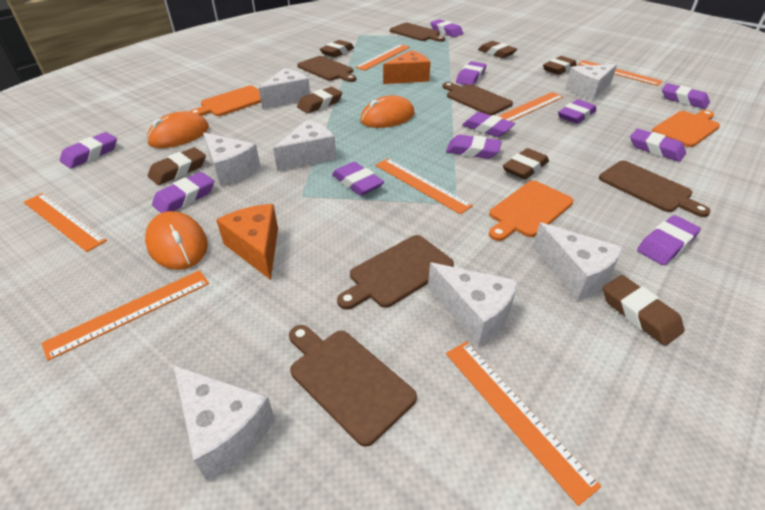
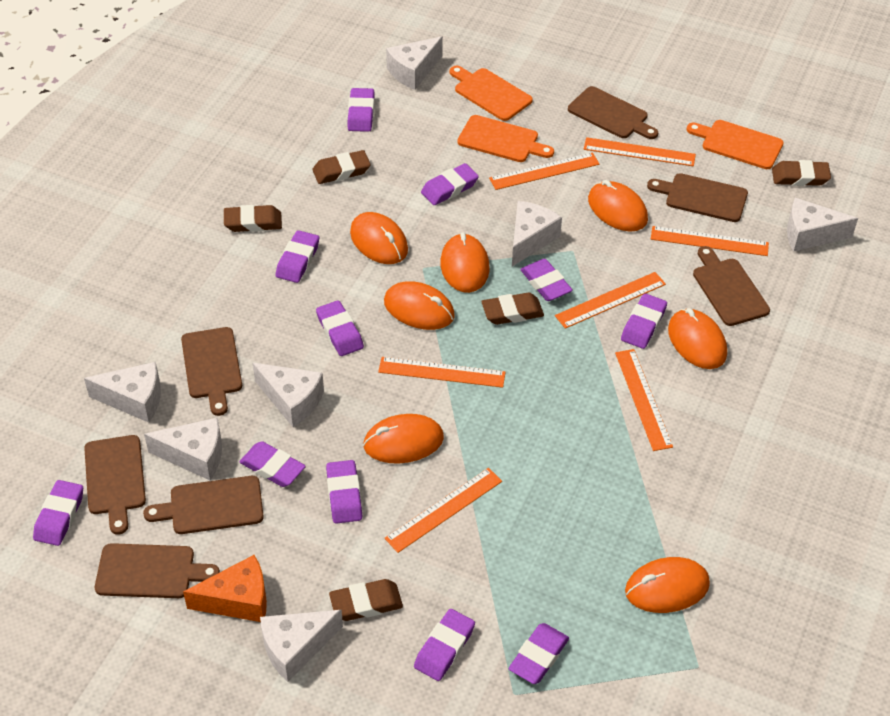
brown cutting board: 6 -> 7
brown eraser: 7 -> 5
orange cheese: 2 -> 1
orange mouse: 3 -> 7

